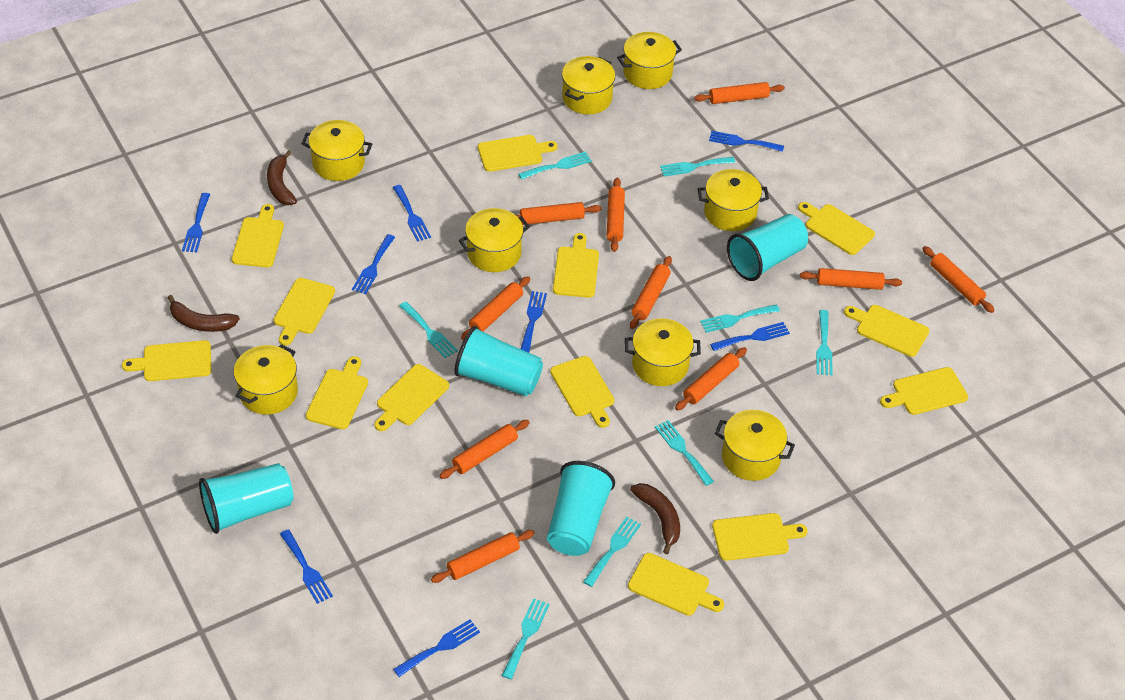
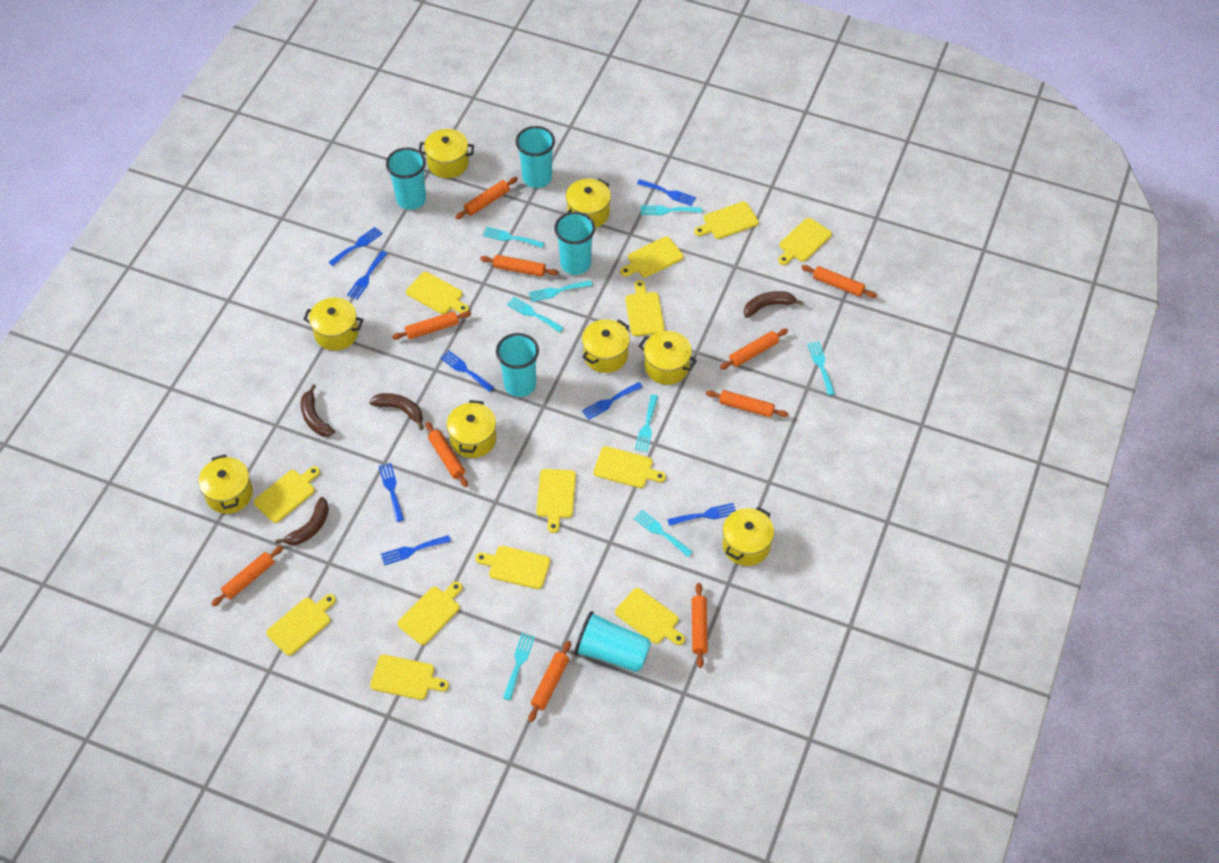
brown banana: 3 -> 4
turquoise cup: 4 -> 5

